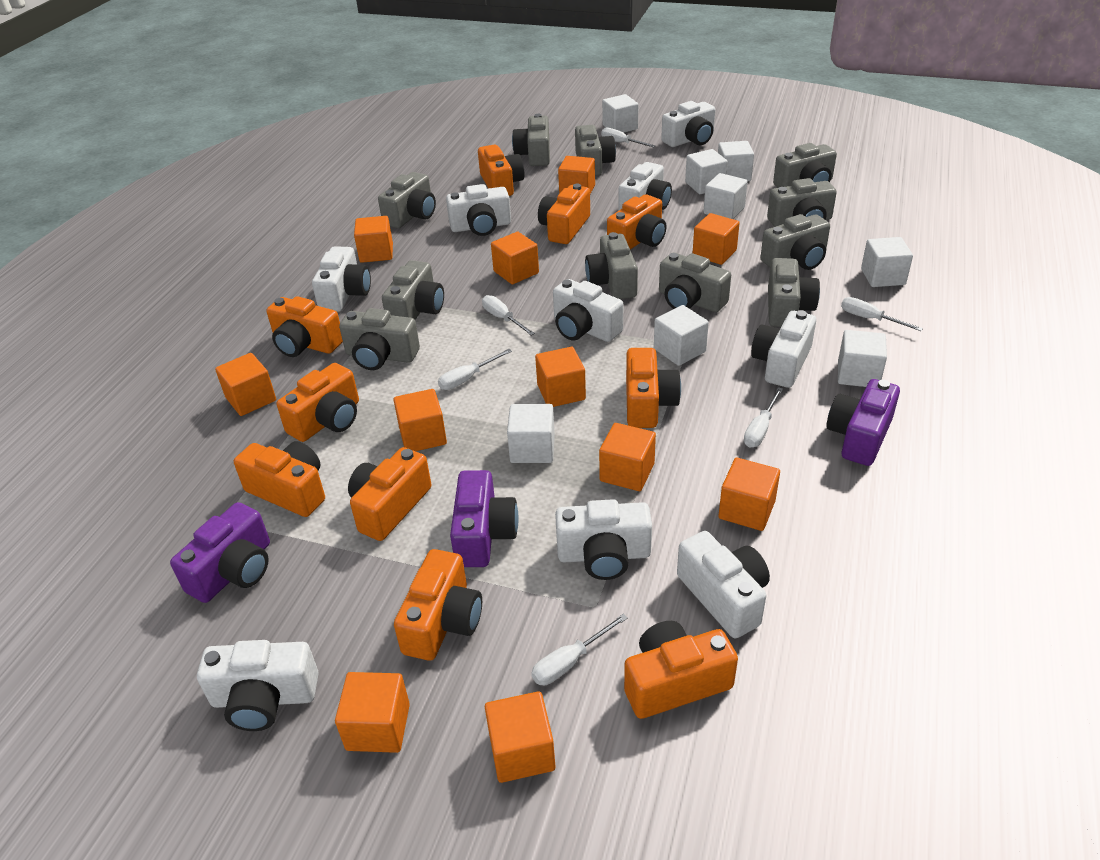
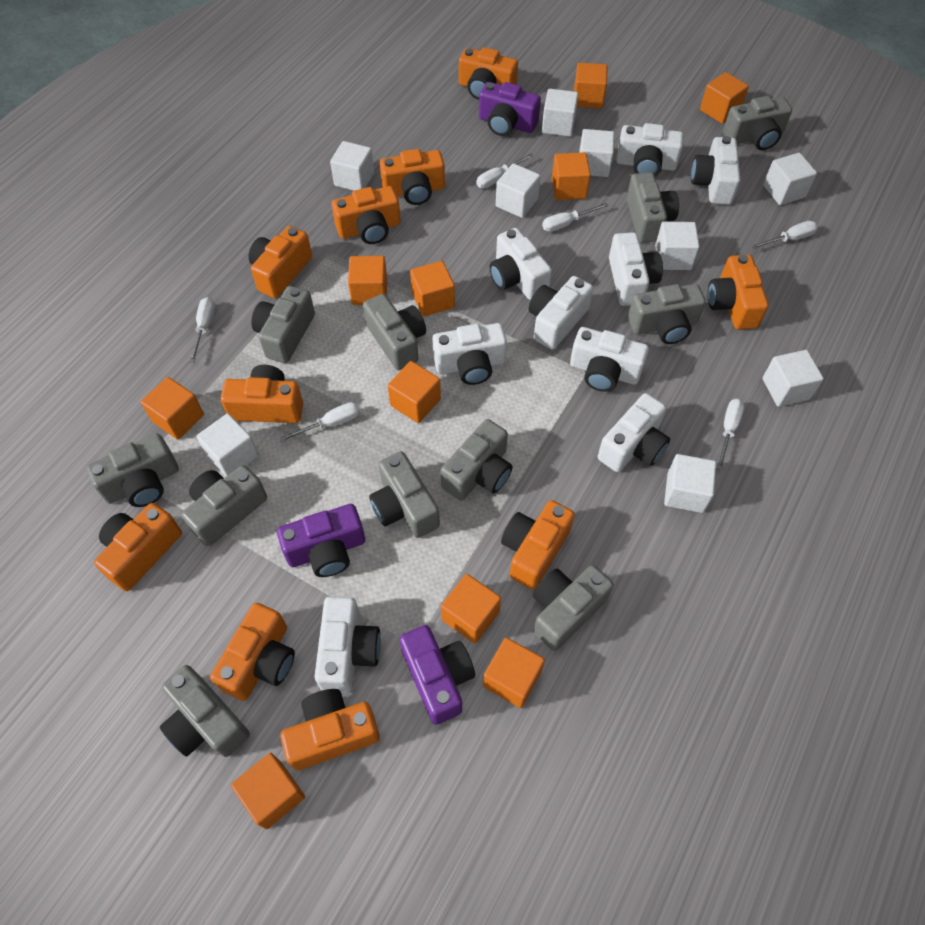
orange cube: 11 -> 10
white cube: 8 -> 9

